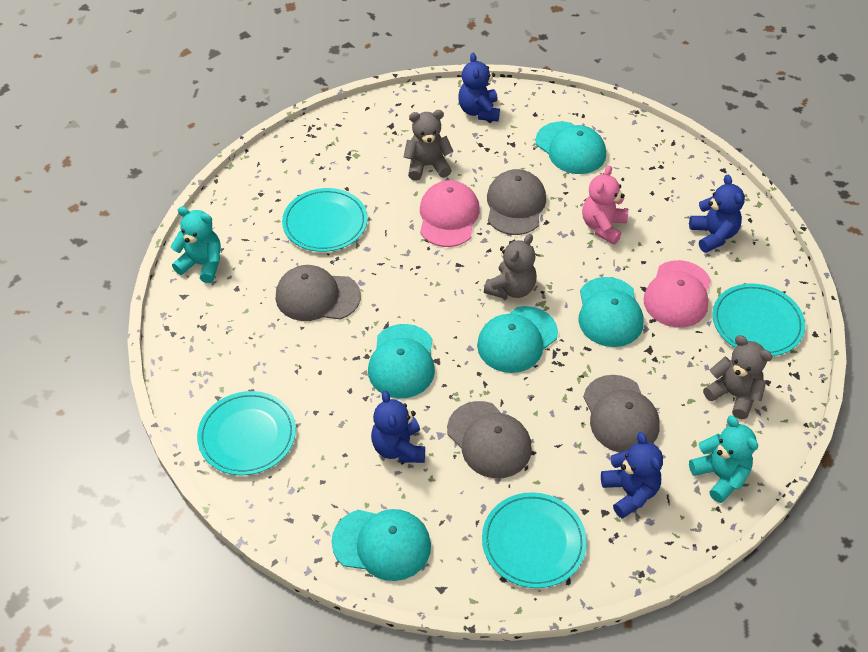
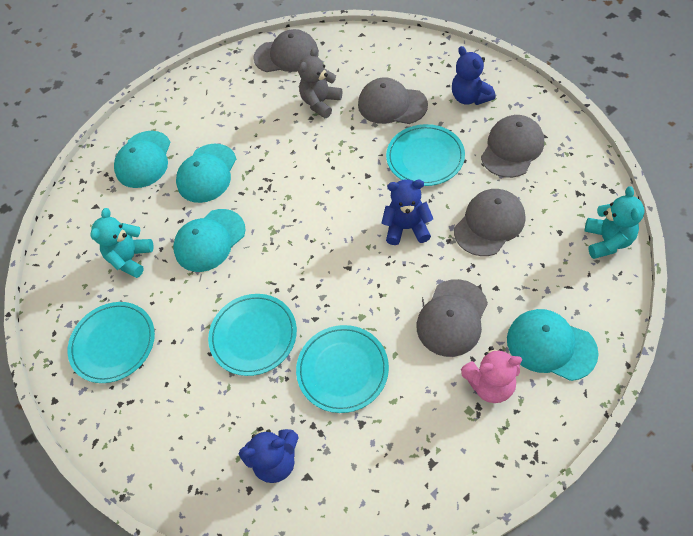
blue teddy bear: 4 -> 3
grey cap: 4 -> 5
grey teddy bear: 3 -> 1
pink cap: 2 -> 0
turquoise cap: 5 -> 4

